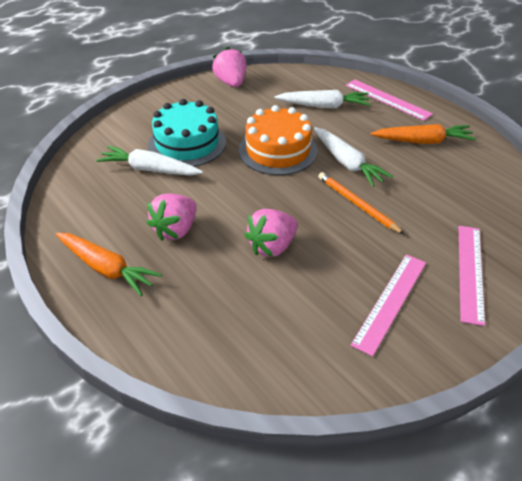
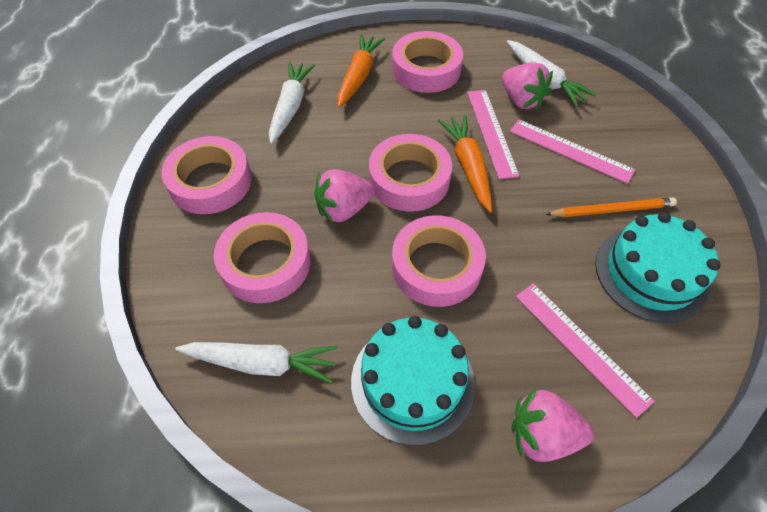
orange cake: 1 -> 0
pink tape: 0 -> 5
turquoise cake: 1 -> 2

